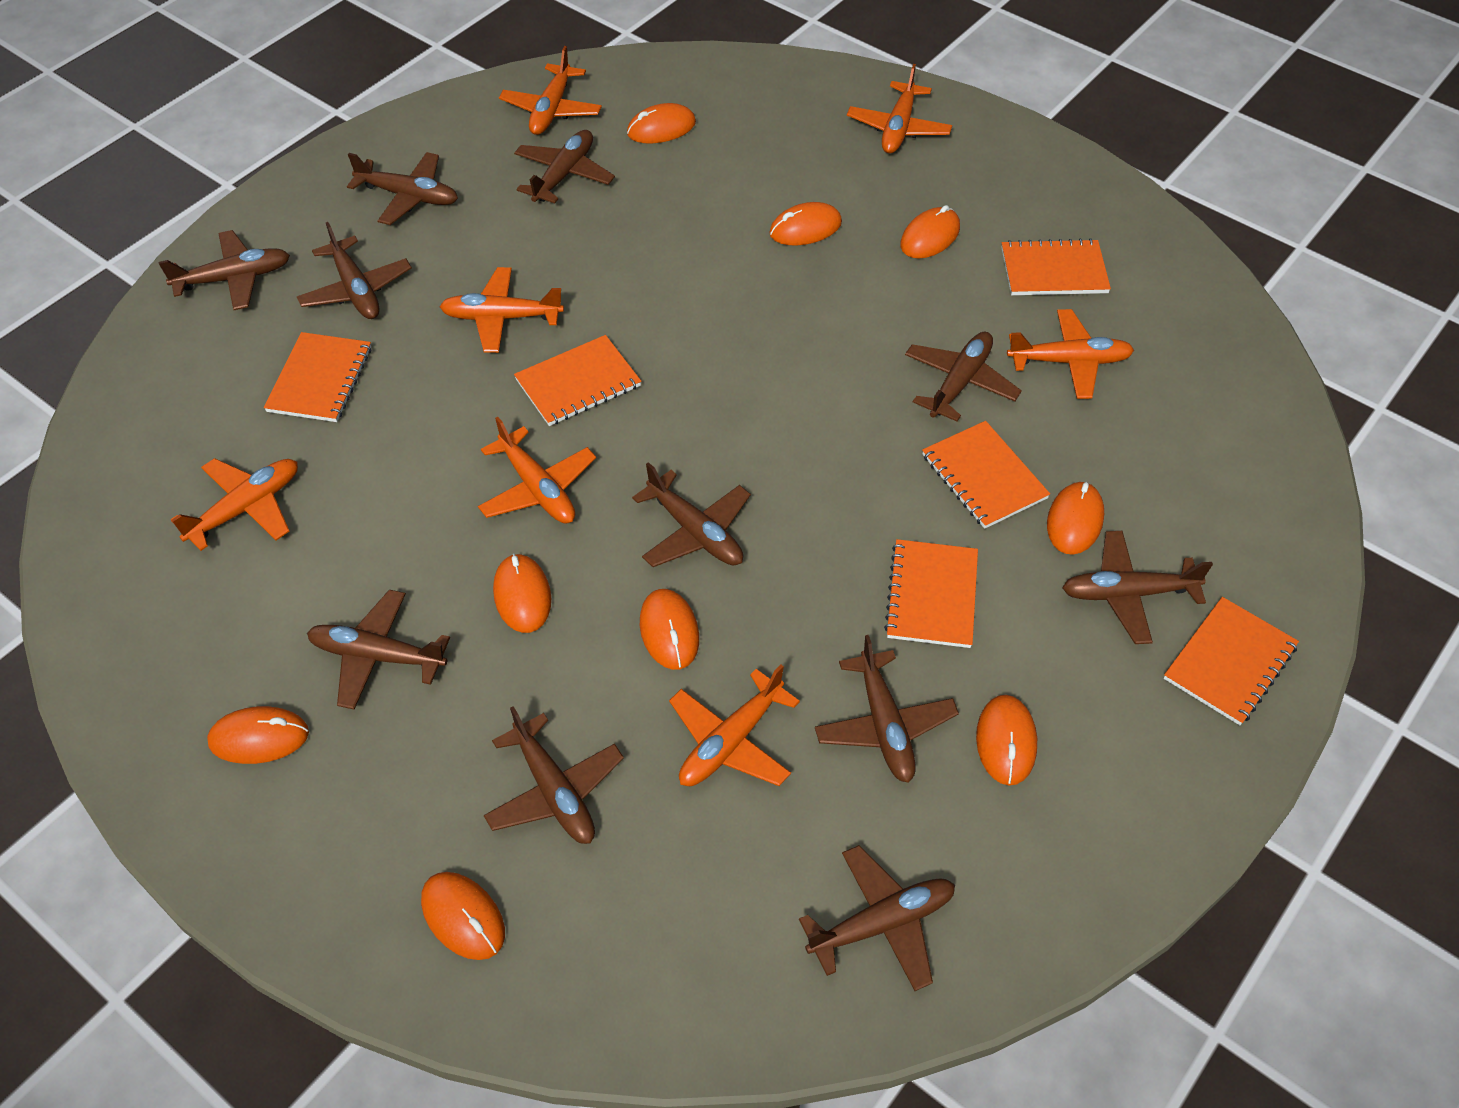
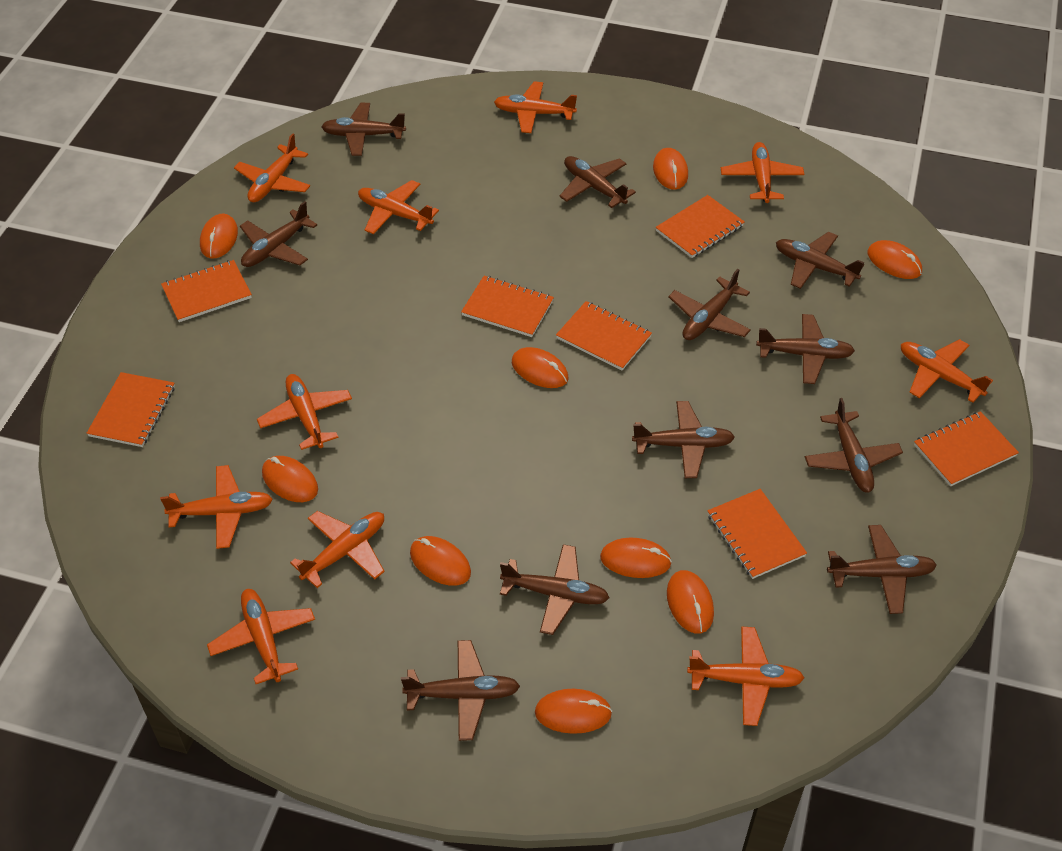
orange notebook: 6 -> 7
orange plane: 7 -> 10

